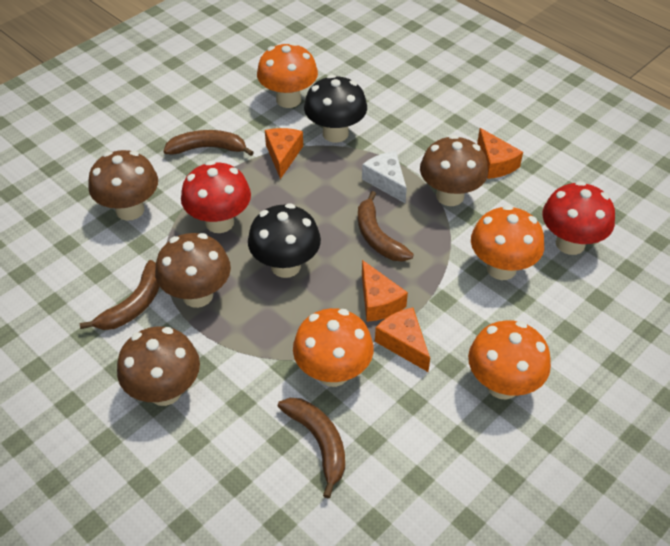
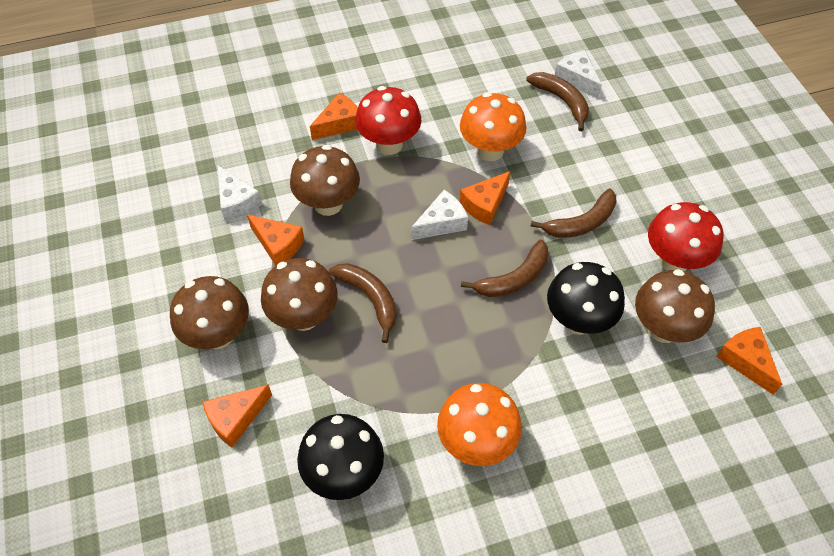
orange cheese: 4 -> 5
orange mushroom: 4 -> 2
white cheese: 1 -> 3

